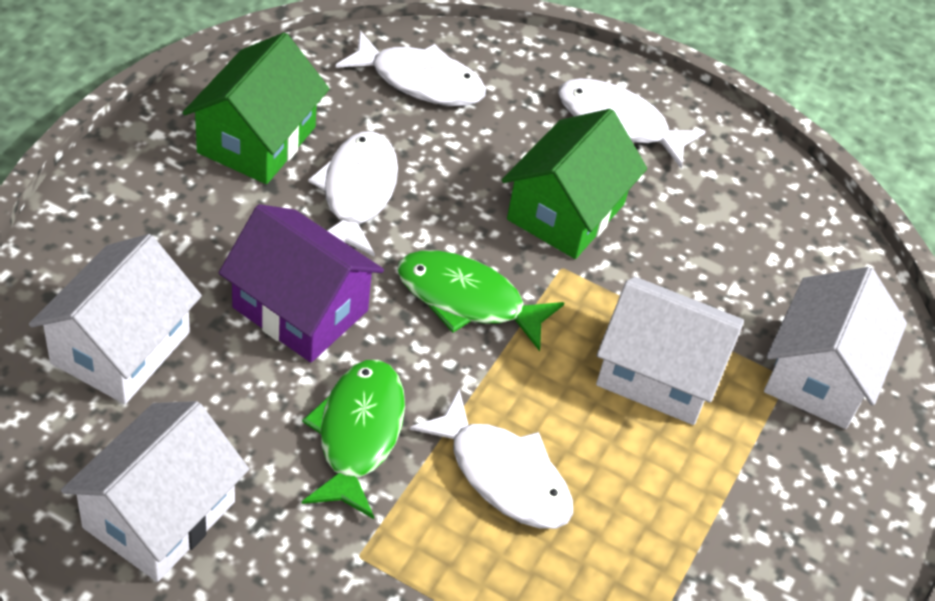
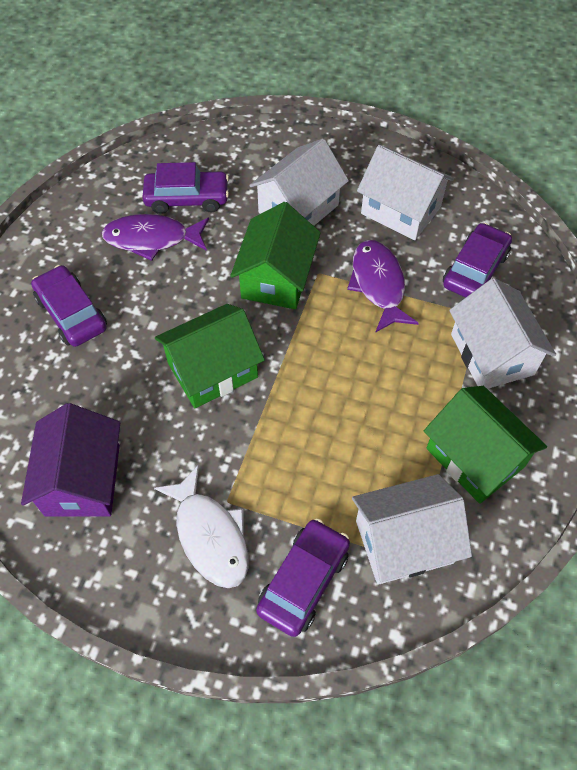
green fish: 2 -> 0
green house: 2 -> 3
purple car: 0 -> 4
purple fish: 0 -> 2
white fish: 4 -> 1

